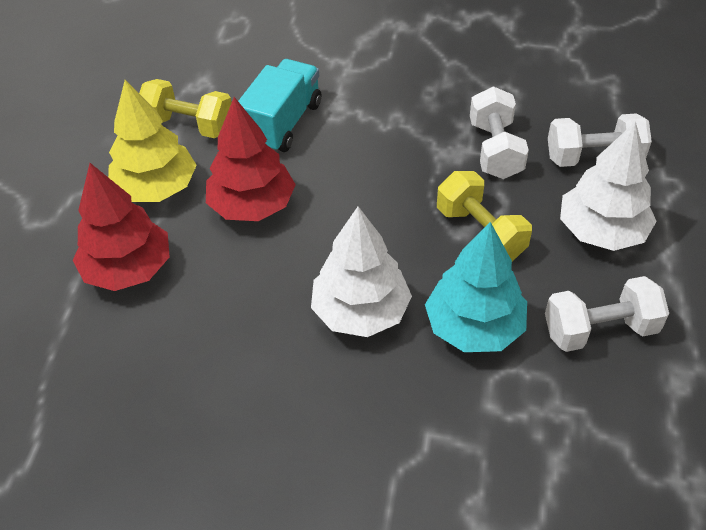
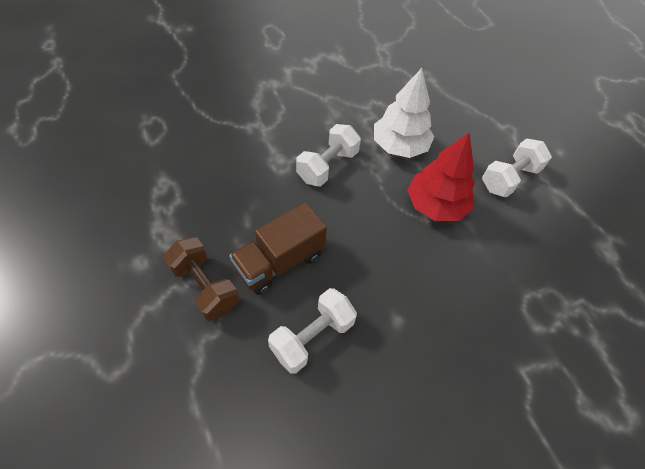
brown dumbbell: 0 -> 1
brown truck: 0 -> 1
red tree: 2 -> 1
turquoise tree: 1 -> 0
turquoise truck: 1 -> 0
white tree: 2 -> 1
yellow dumbbell: 2 -> 0
yellow tree: 1 -> 0

